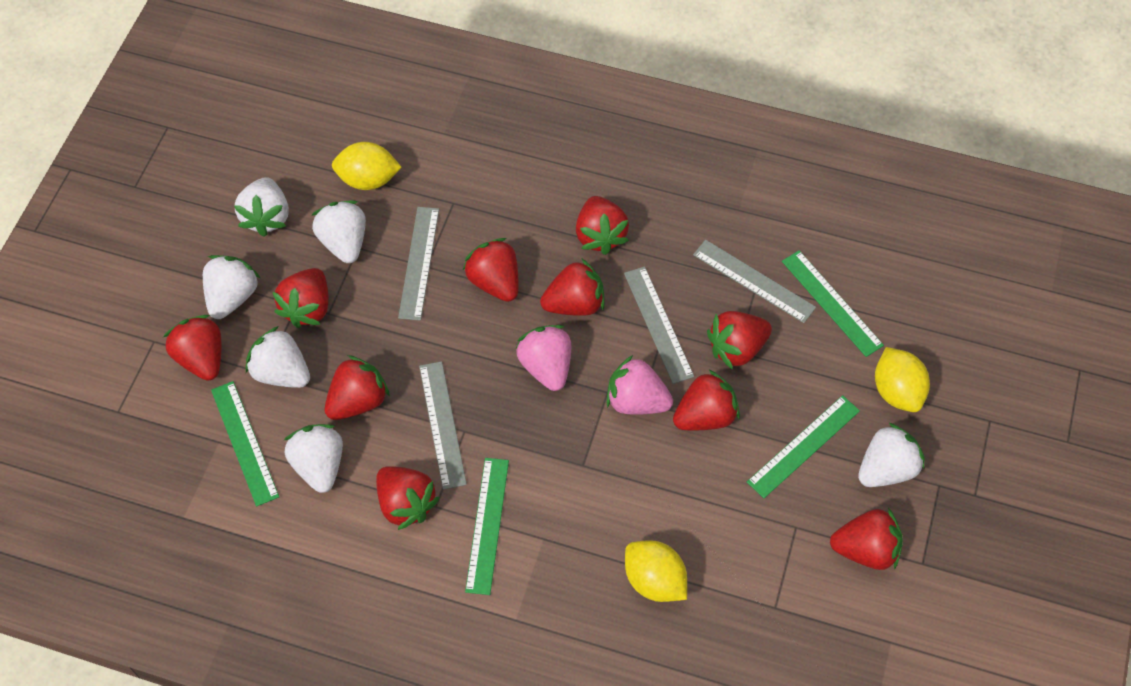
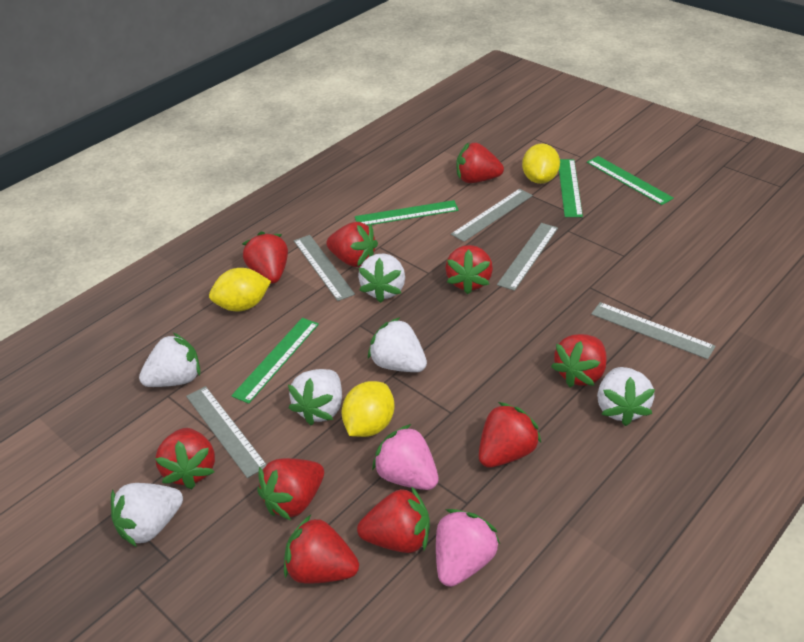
grey ruler: 4 -> 5

